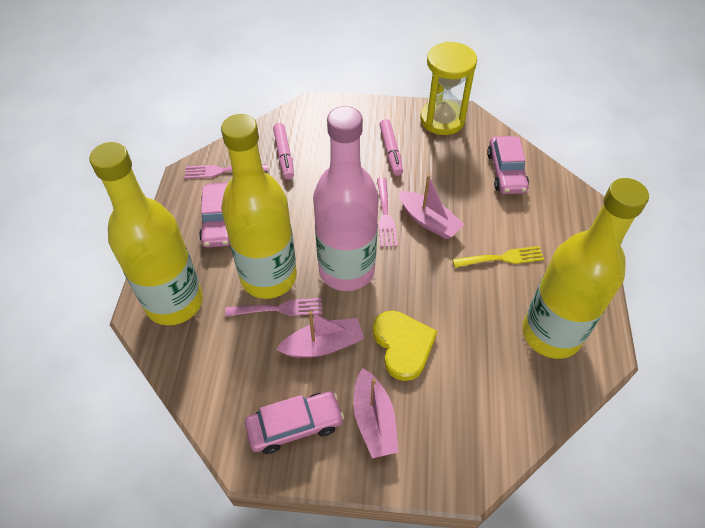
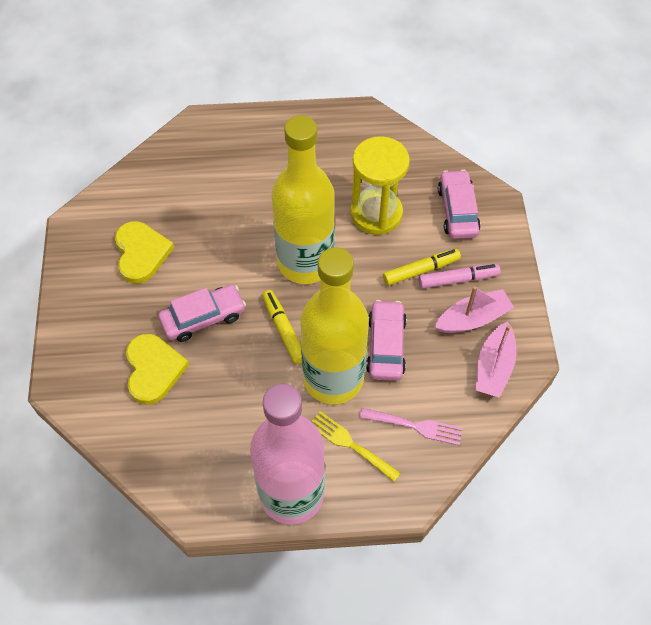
pink boat: 3 -> 2
pink fork: 3 -> 1
pink marker: 2 -> 1
yellow bottle: 3 -> 2
yellow heart: 1 -> 2
yellow marker: 0 -> 2

